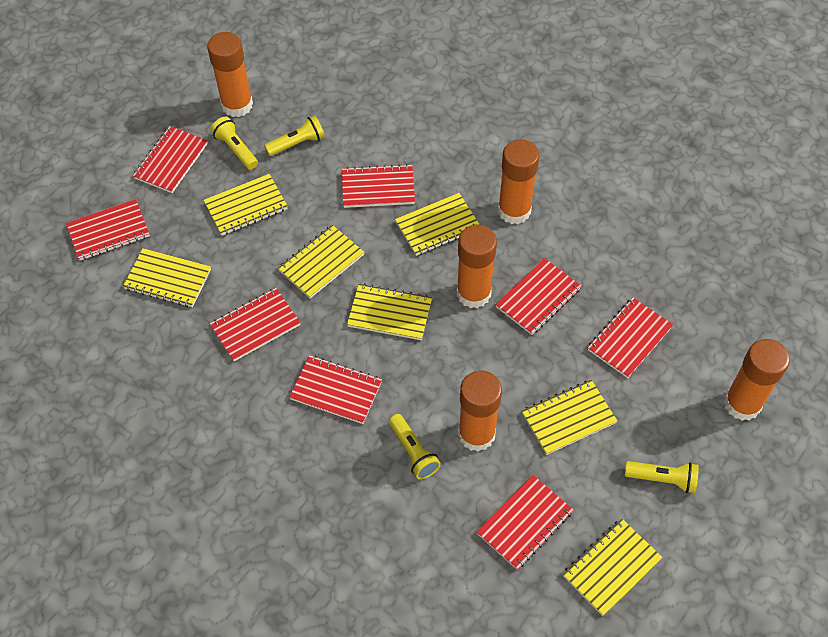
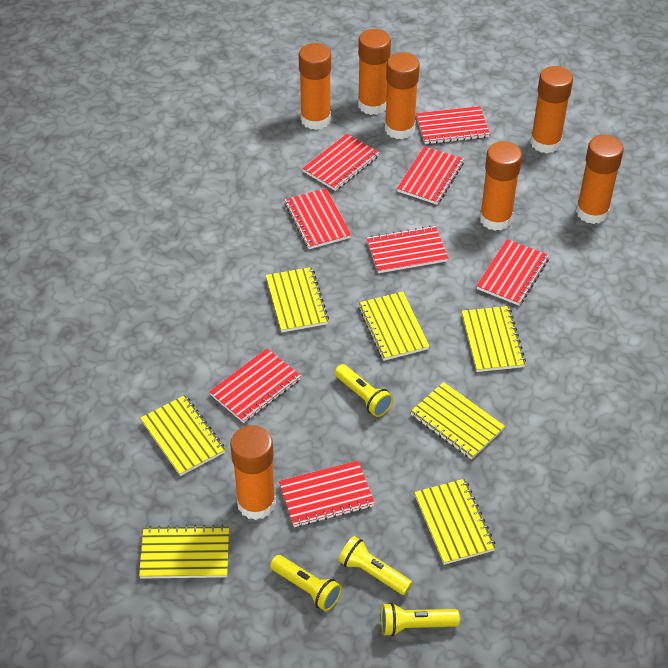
orange glue stick: 5 -> 7

